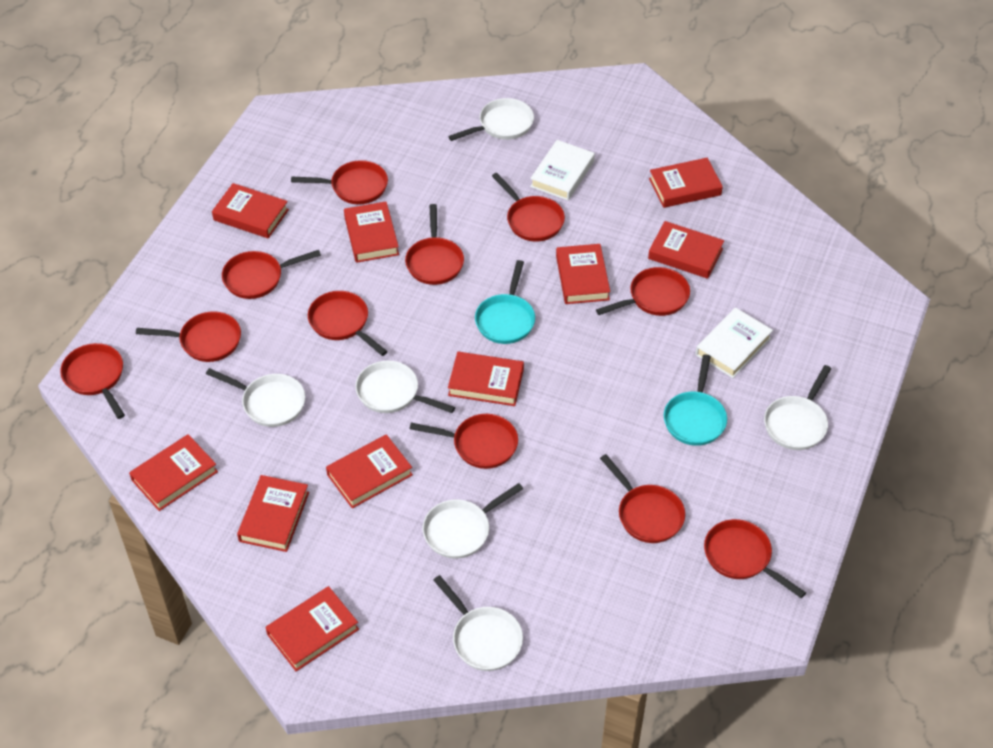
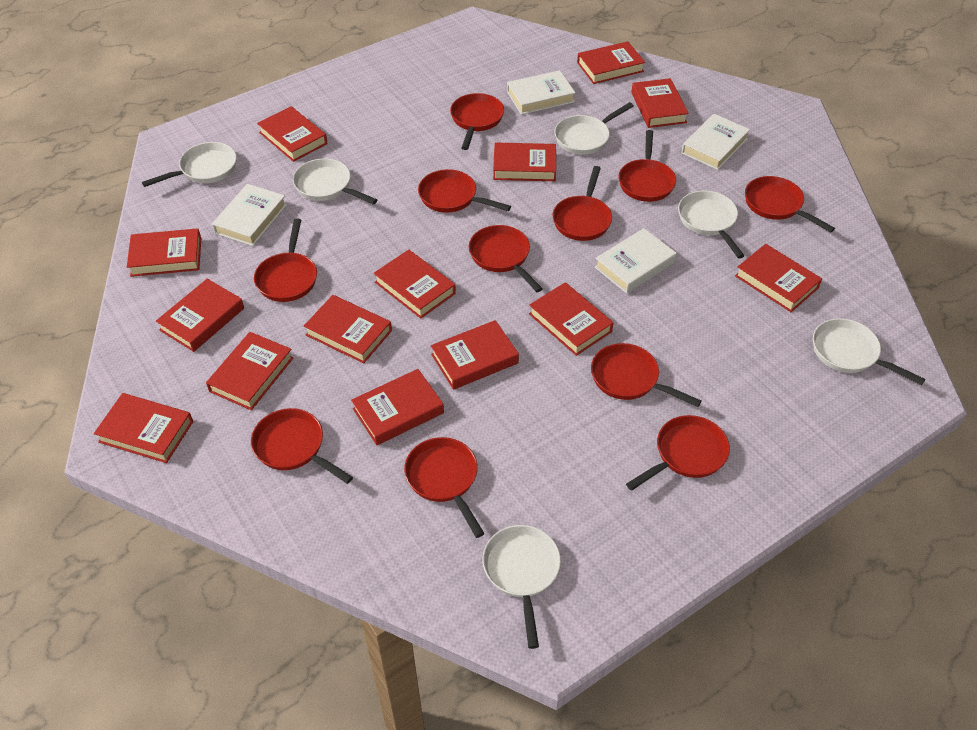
red book: 10 -> 14
turquoise pan: 2 -> 0
white book: 2 -> 4

